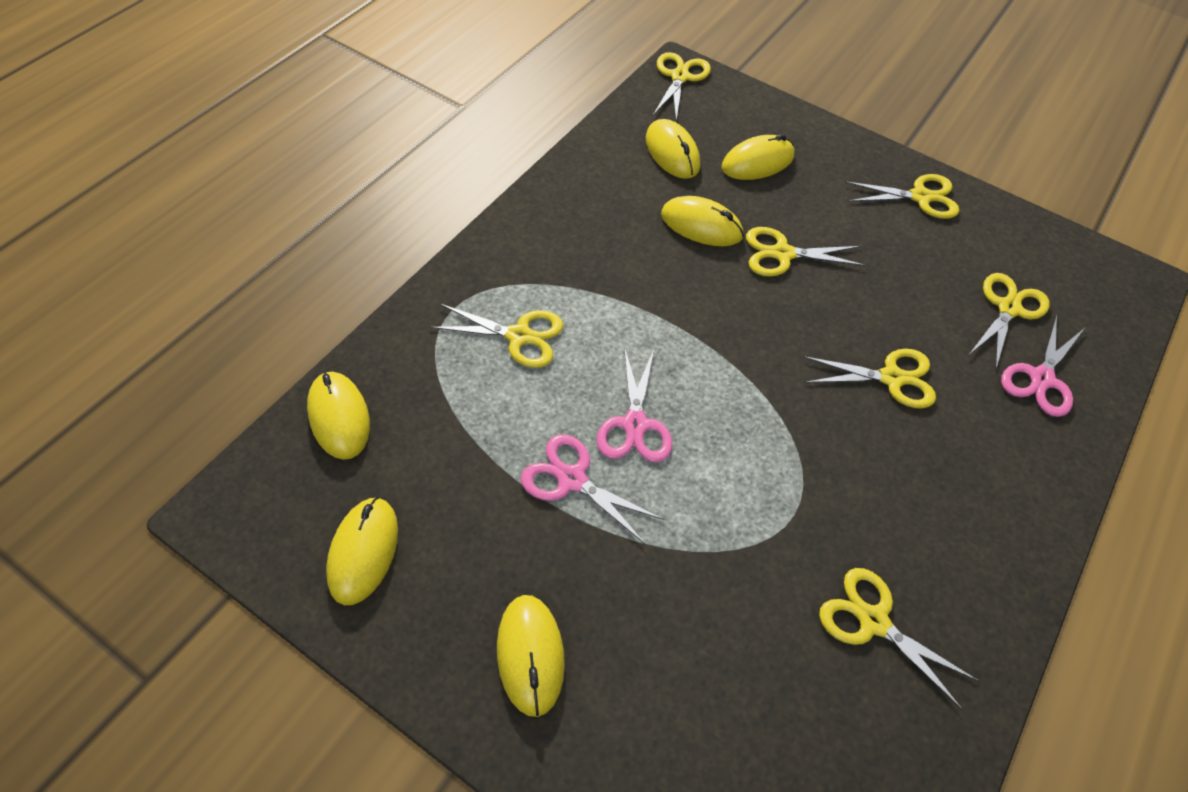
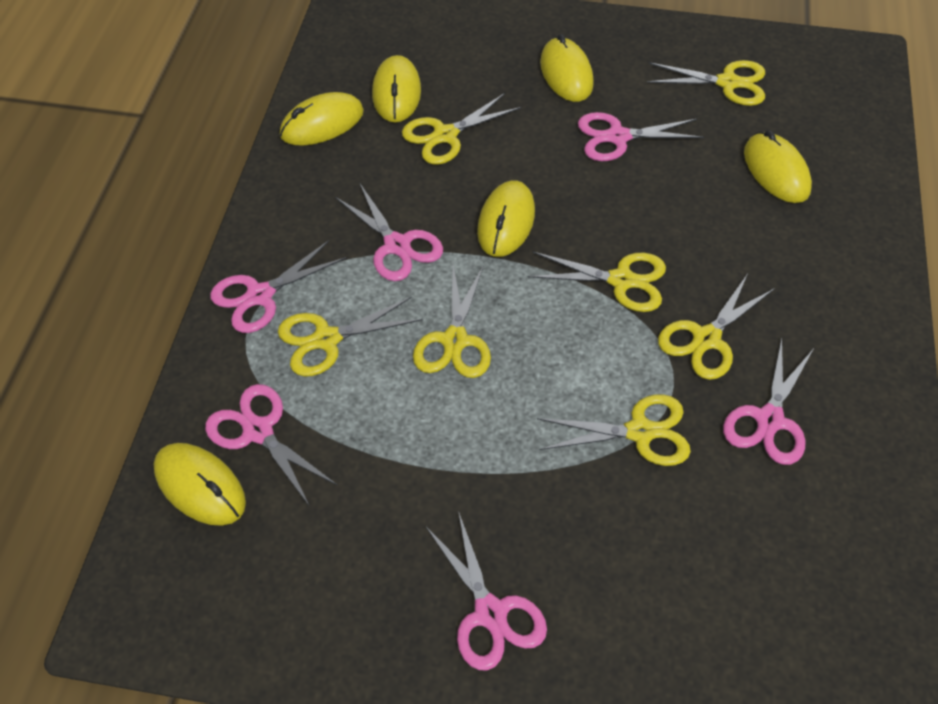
pink scissors: 3 -> 6

